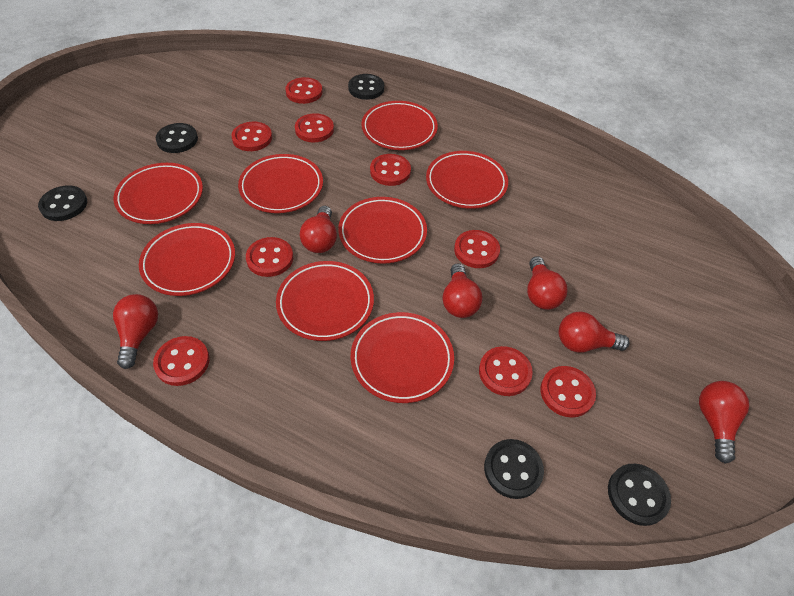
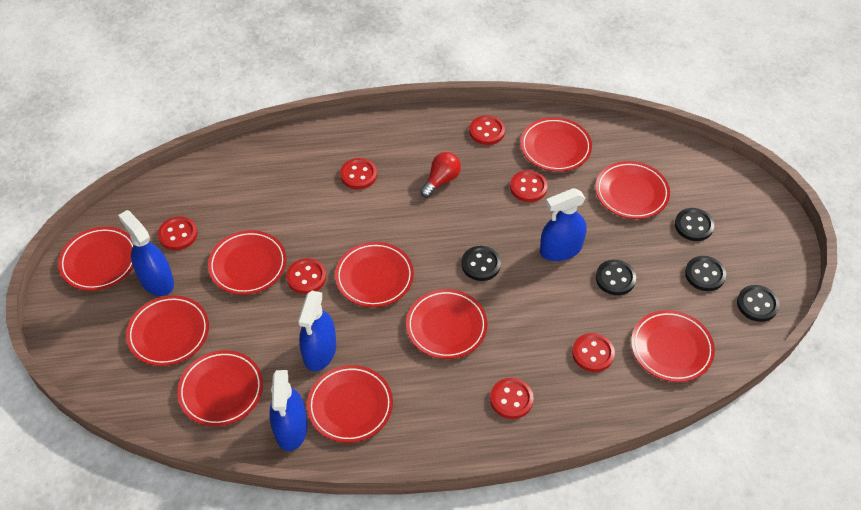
blue spray bottle: 0 -> 4
red button: 9 -> 7
red light bulb: 6 -> 1
red plate: 8 -> 10

